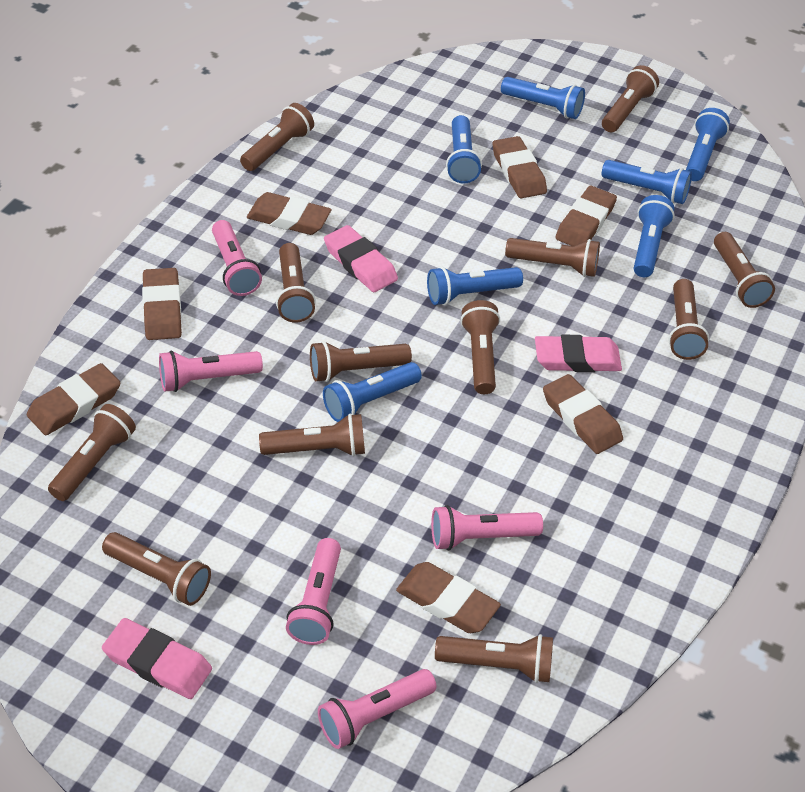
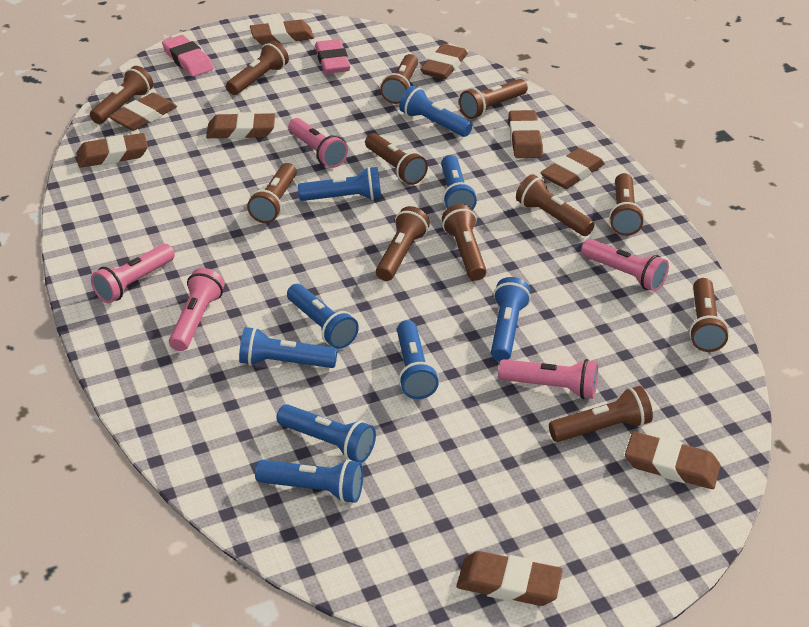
blue flashlight: 7 -> 9
brown eraser: 7 -> 9
pink eraser: 3 -> 2

